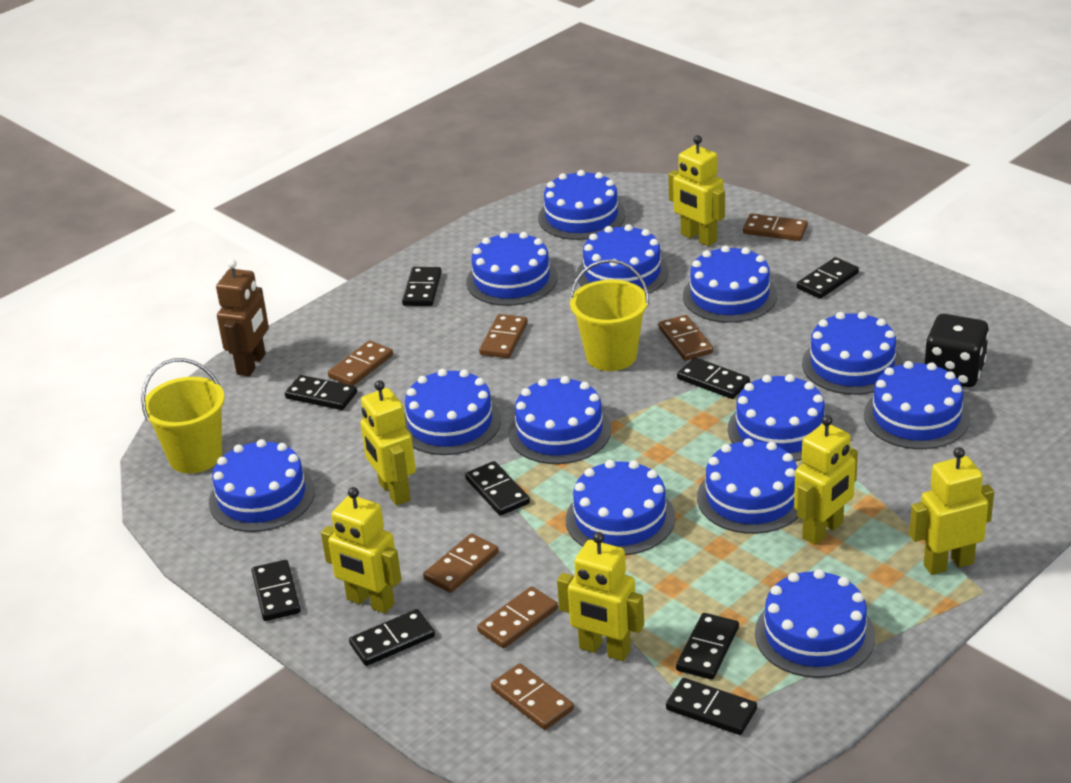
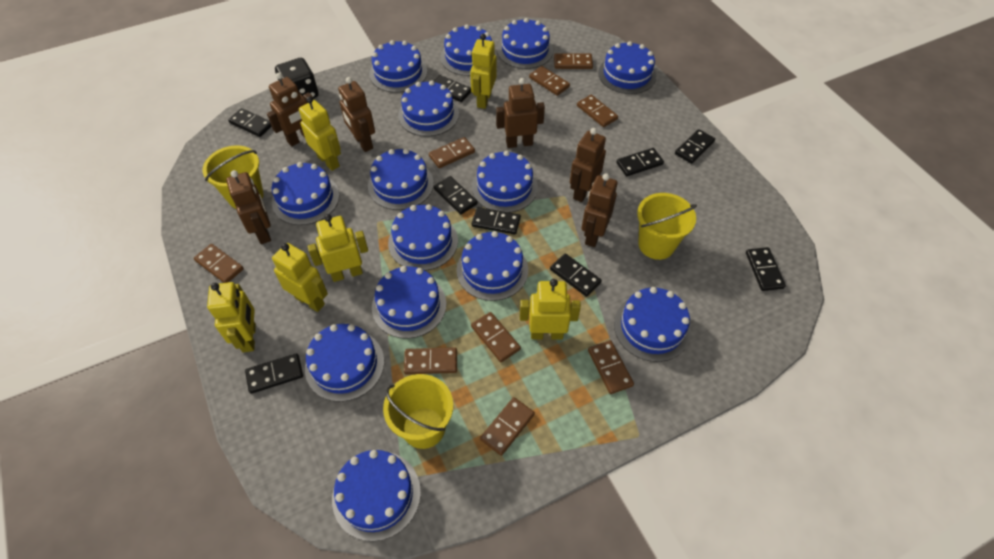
blue cake: 13 -> 14
brown domino: 7 -> 9
brown robot: 1 -> 6
yellow bucket: 2 -> 3

